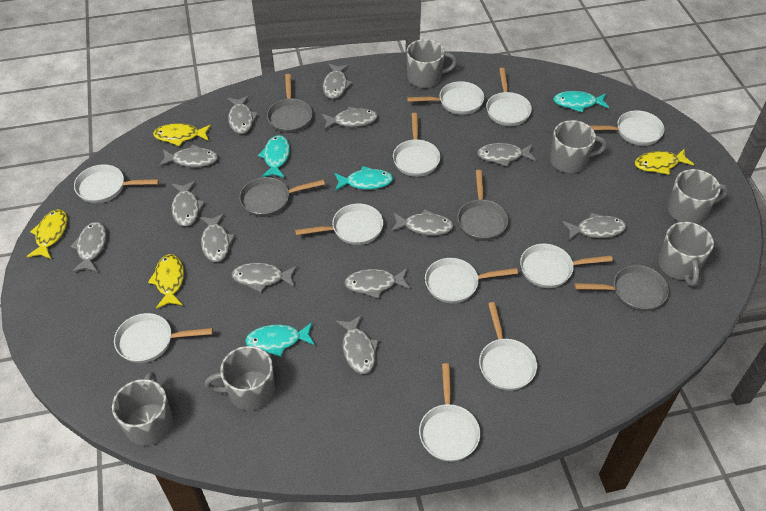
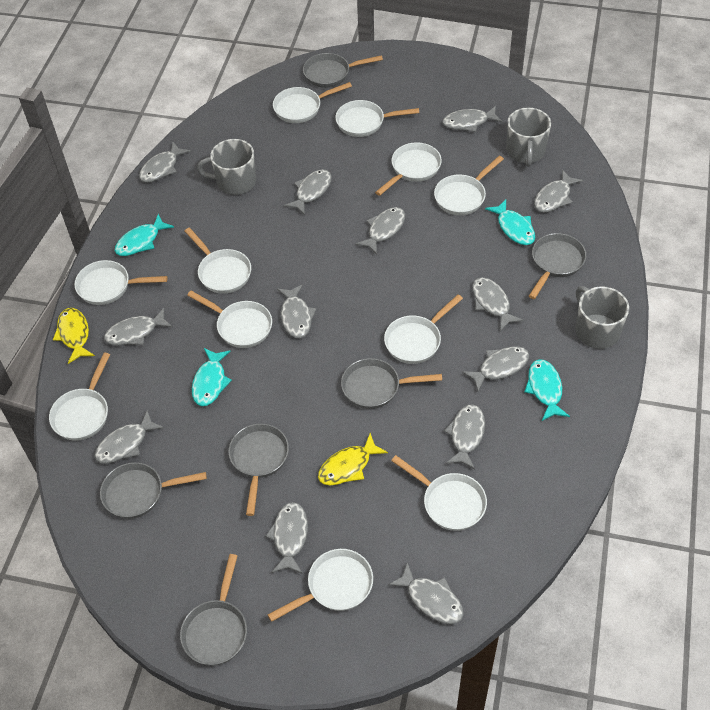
grey mug: 6 -> 3
grey pan: 4 -> 6
yellow fish: 4 -> 2

